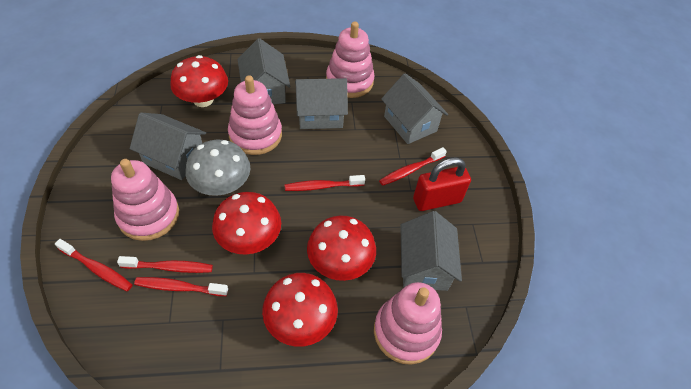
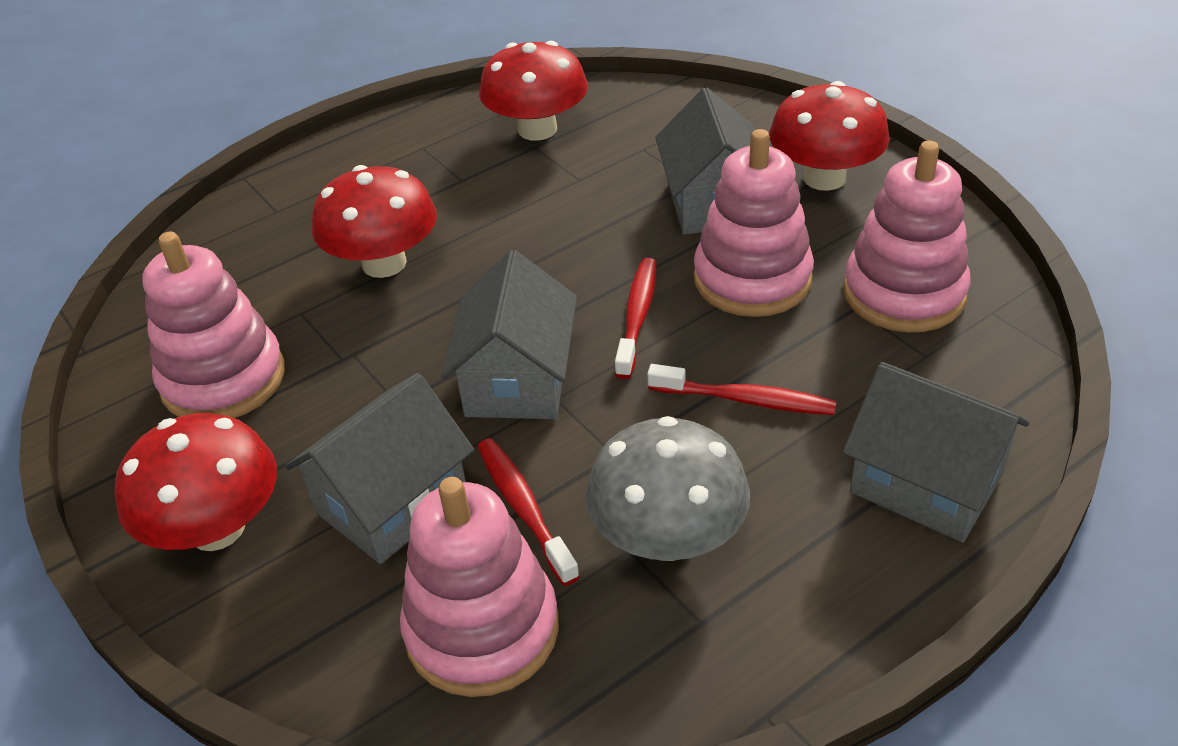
grey house: 5 -> 4
red padlock: 1 -> 0
red toothbrush: 5 -> 3

